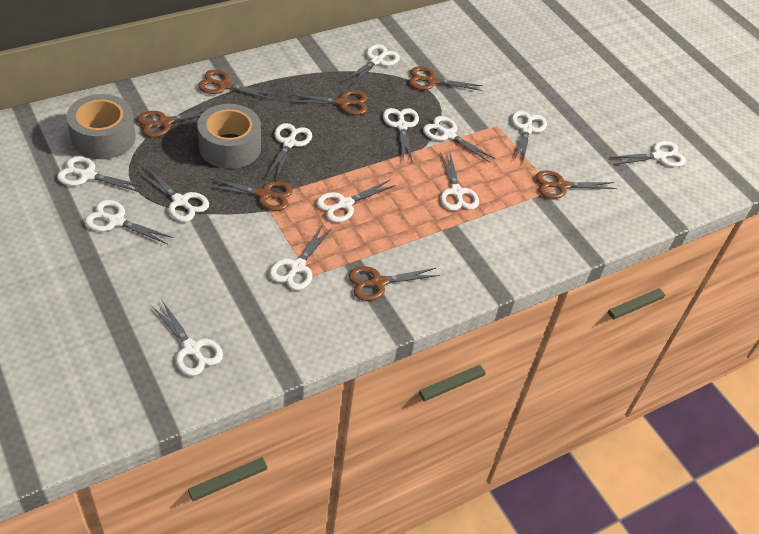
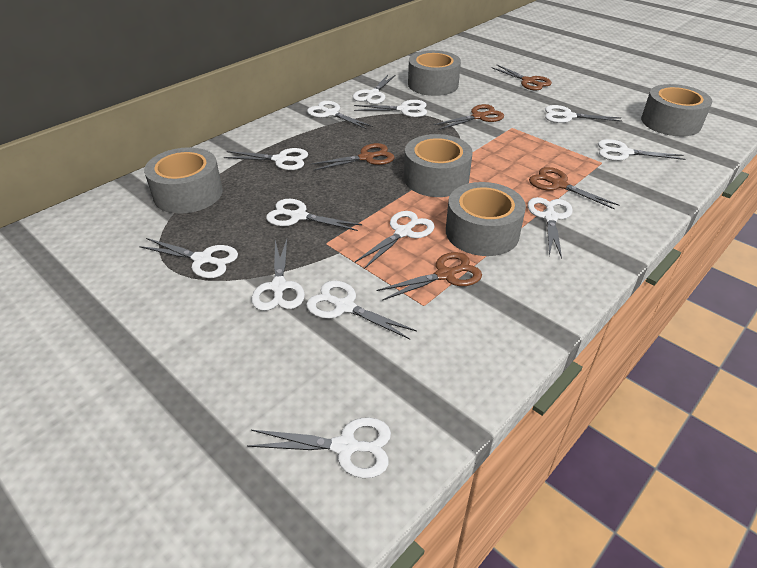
brown scissors: 7 -> 5
grey tape: 2 -> 5

